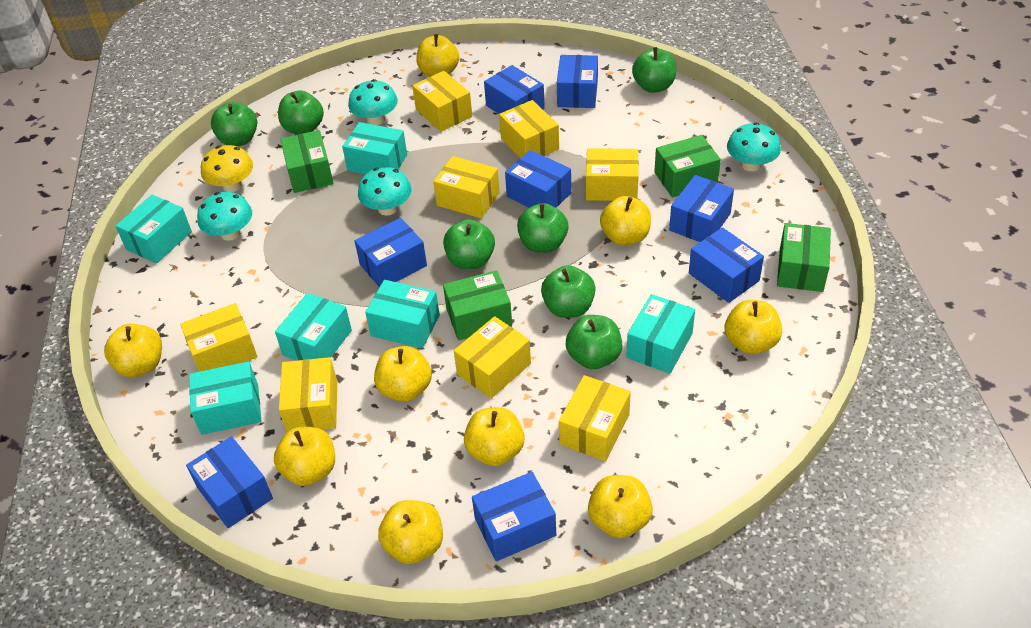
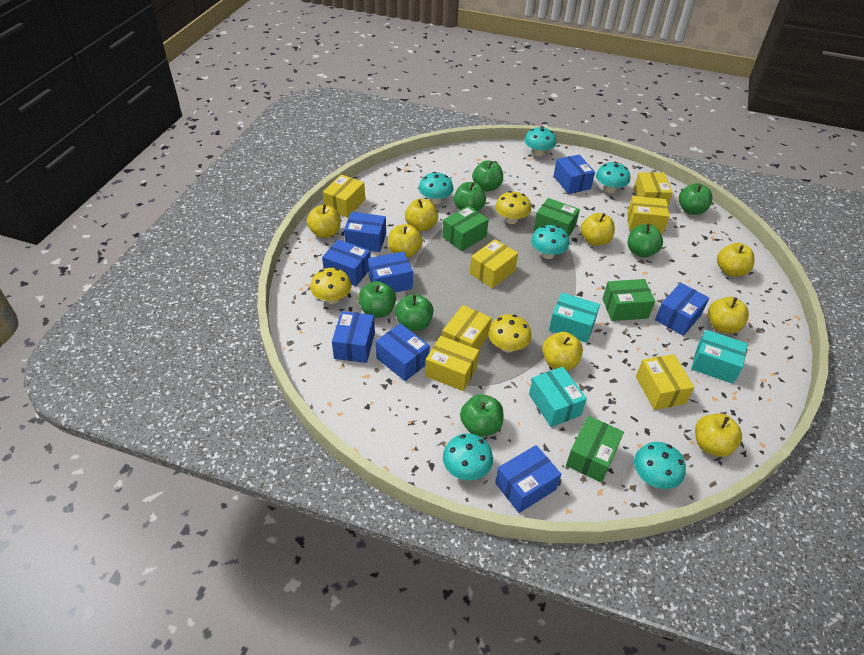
turquoise box: 6 -> 3
turquoise mushroom: 4 -> 6
yellow apple: 9 -> 8
yellow box: 8 -> 7
yellow mushroom: 1 -> 3

